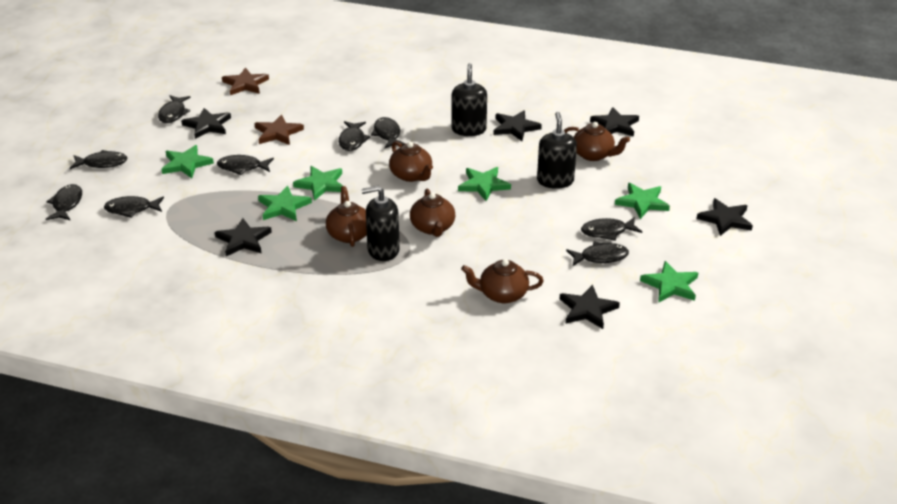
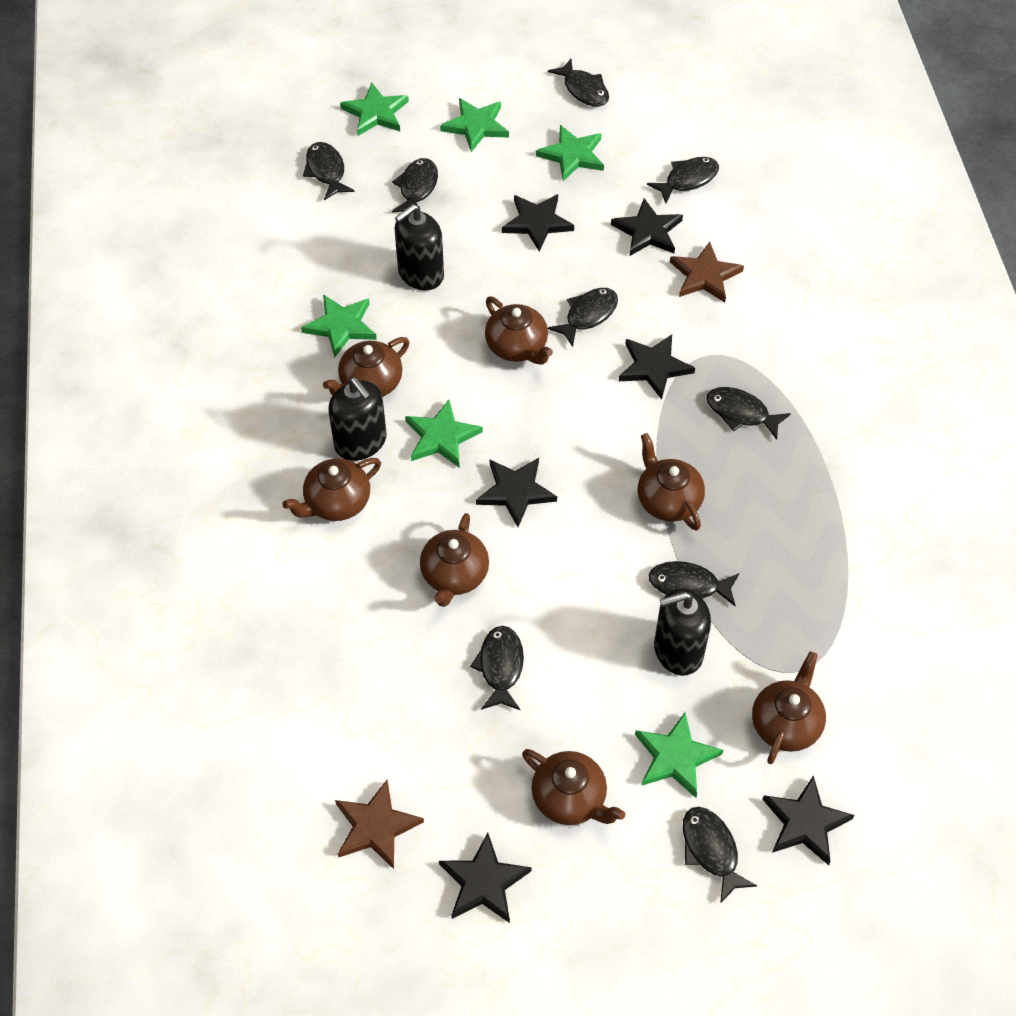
brown teapot: 5 -> 7

